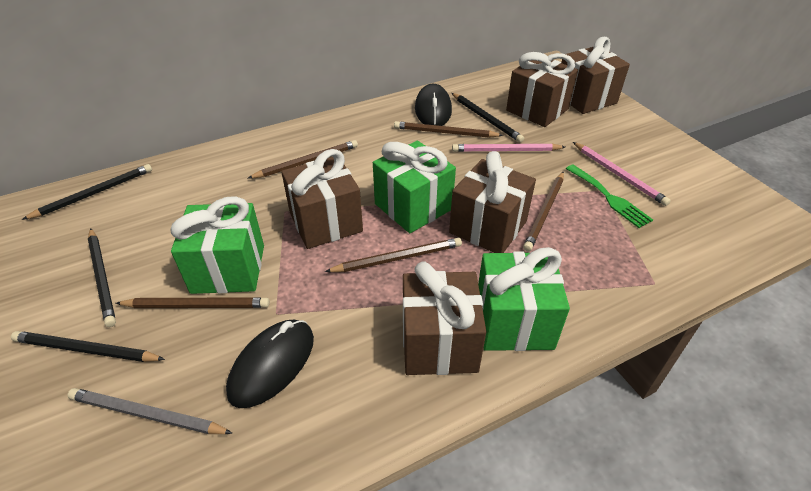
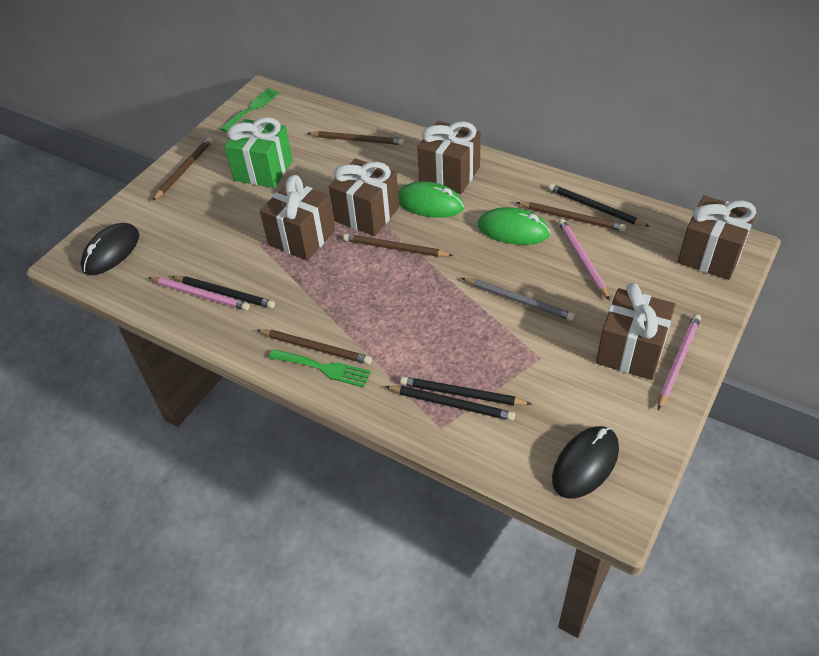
green fork: 1 -> 2
green gift: 3 -> 1
green mouse: 0 -> 2
pink pencil: 2 -> 3

